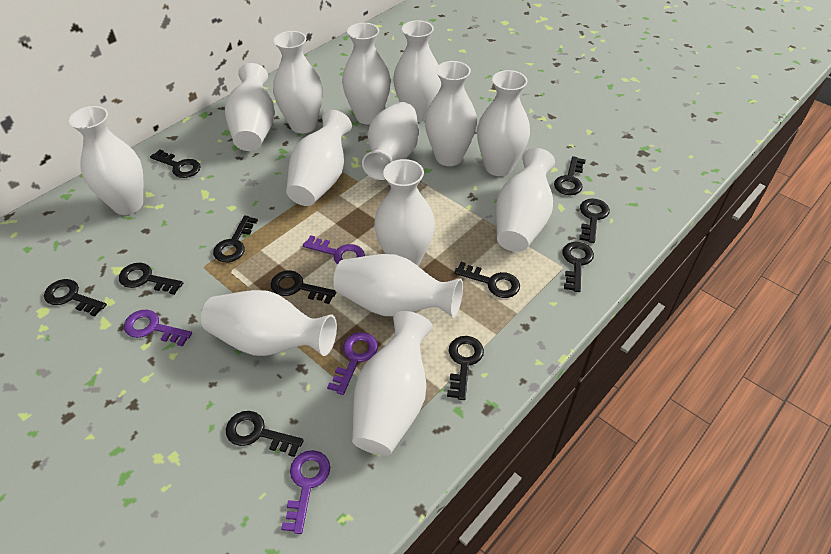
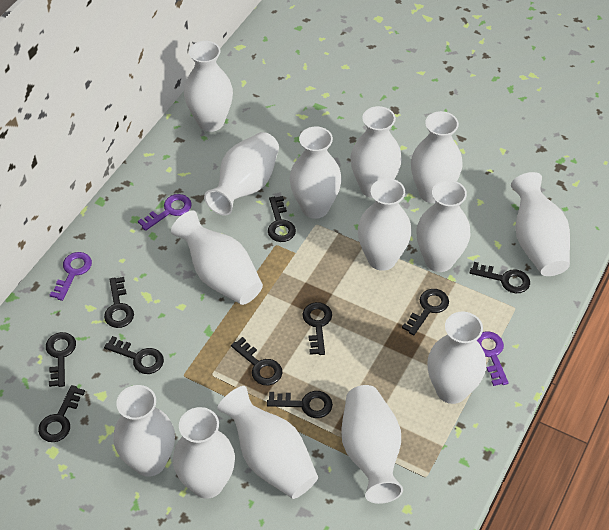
black key: 11 -> 10
purple key: 4 -> 3

